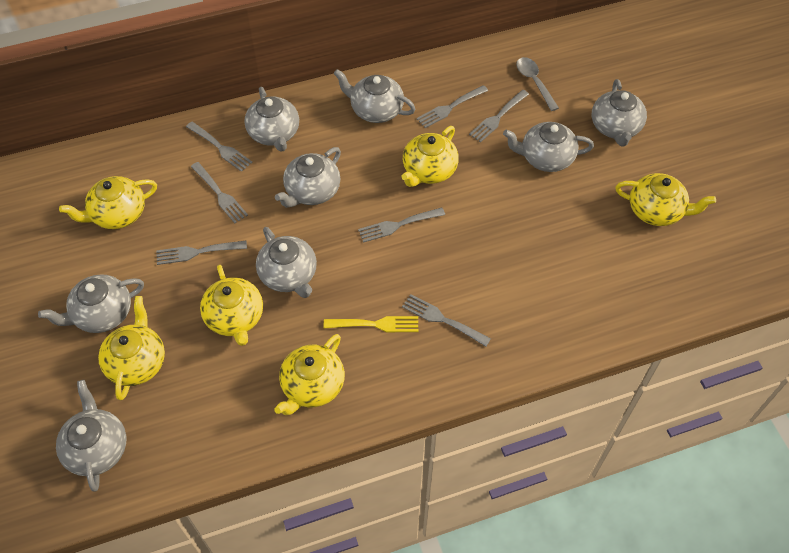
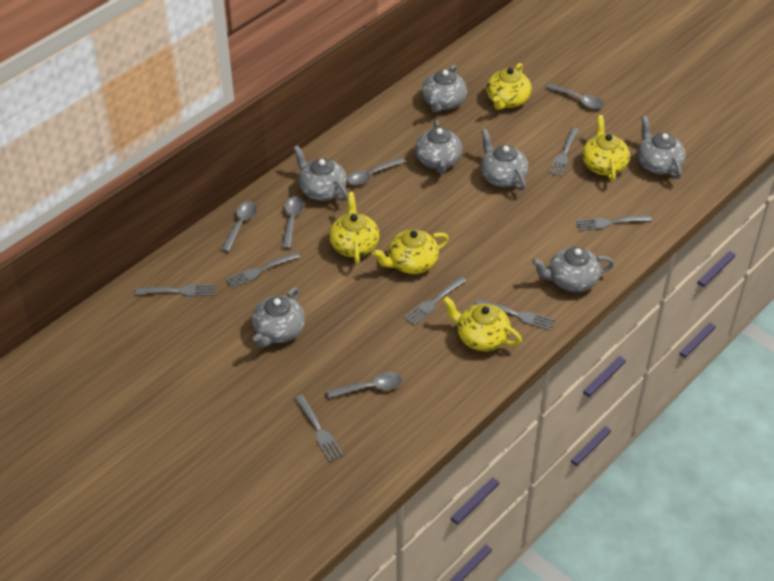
grey spoon: 1 -> 5
grey teapot: 8 -> 7
yellow fork: 1 -> 0
yellow teapot: 6 -> 5

